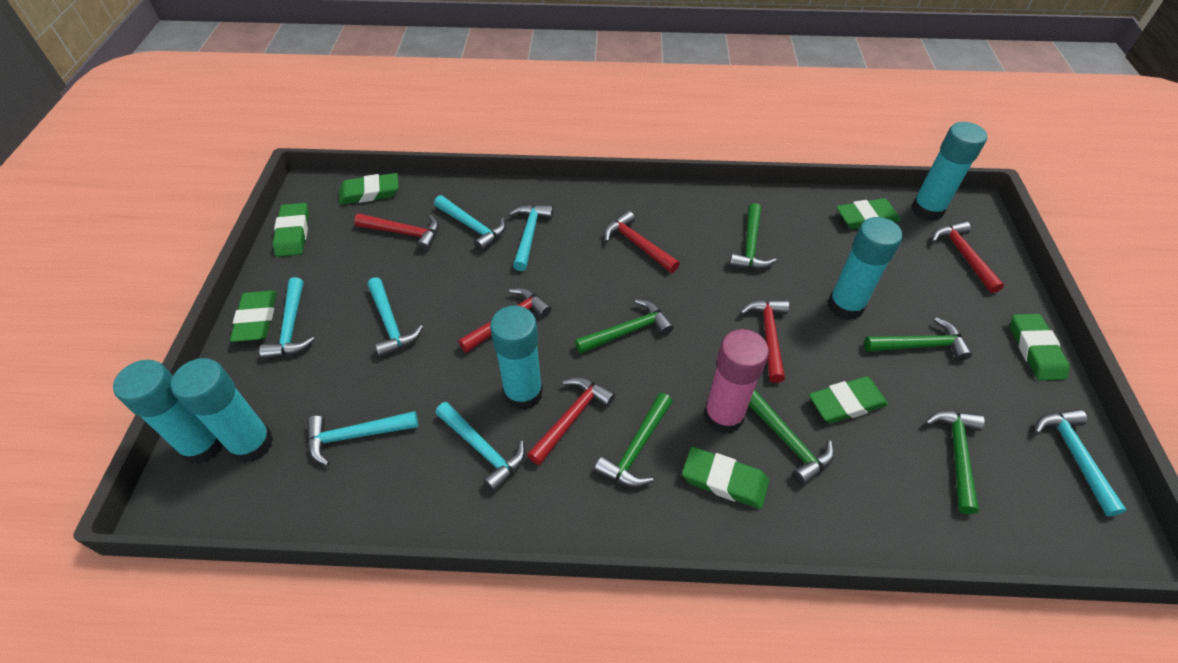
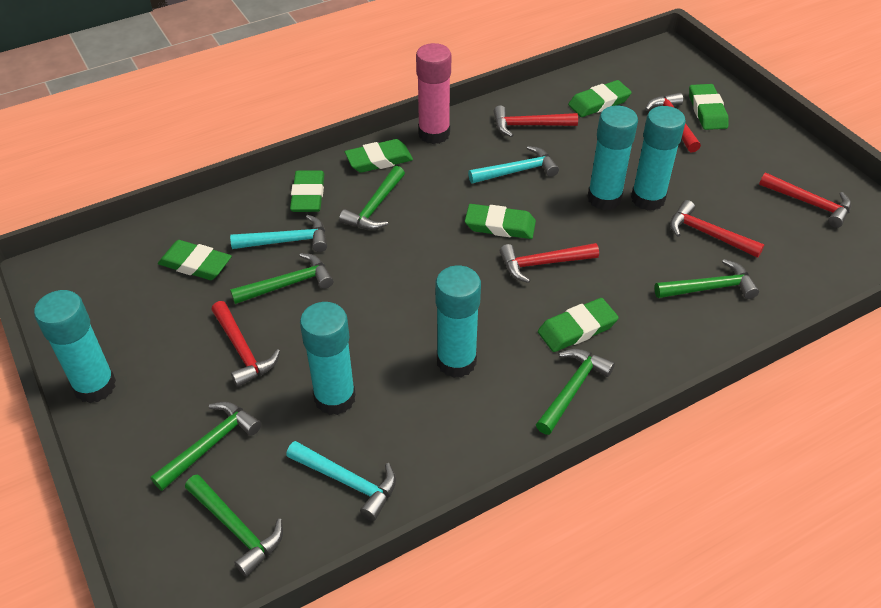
turquoise hammer: 7 -> 3

